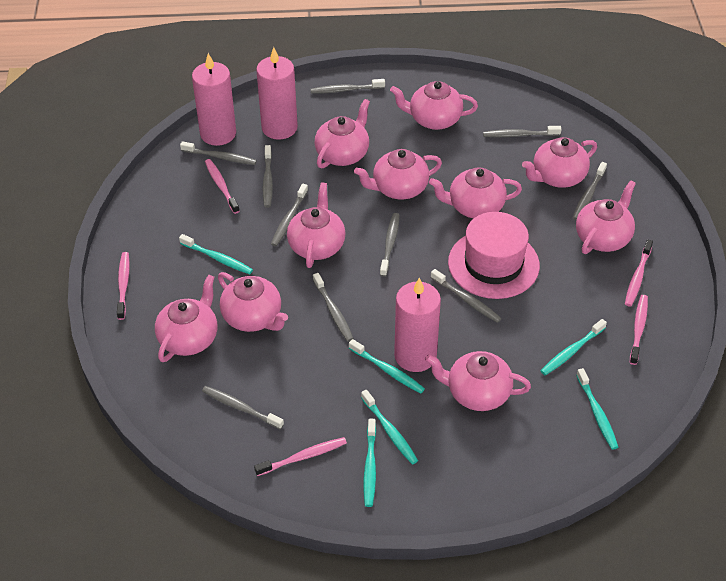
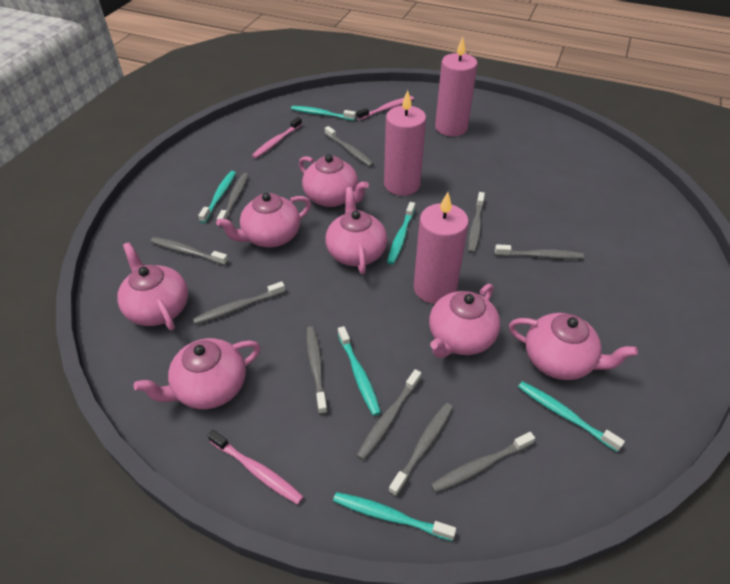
pink hat: 1 -> 0
pink teapot: 10 -> 7
pink toothbrush: 5 -> 3

